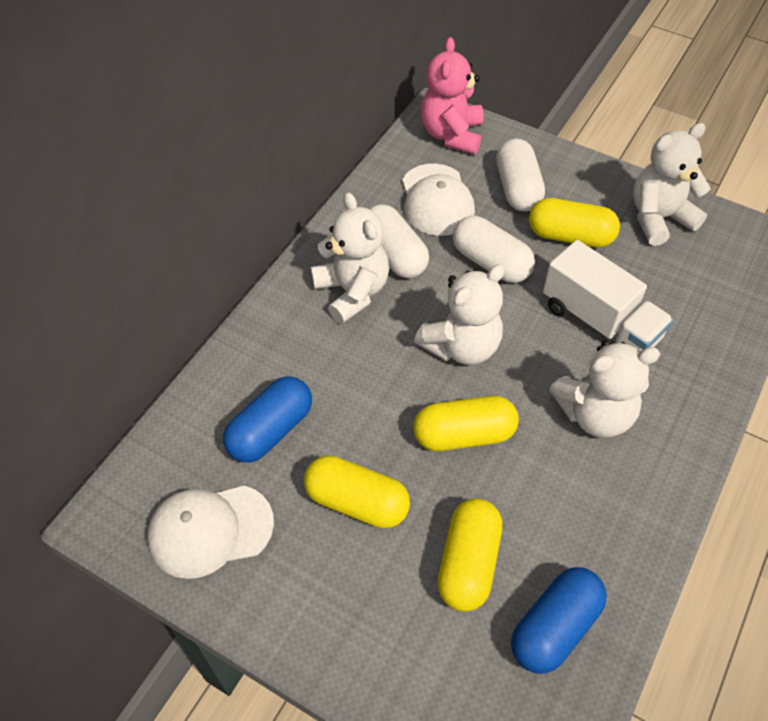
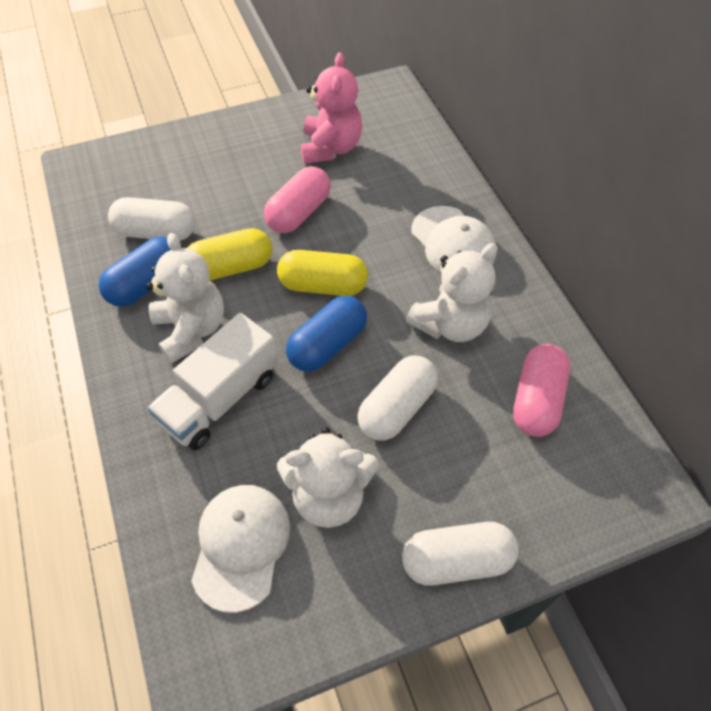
pink capsule: 0 -> 2
white teddy bear: 4 -> 3
yellow capsule: 4 -> 2

